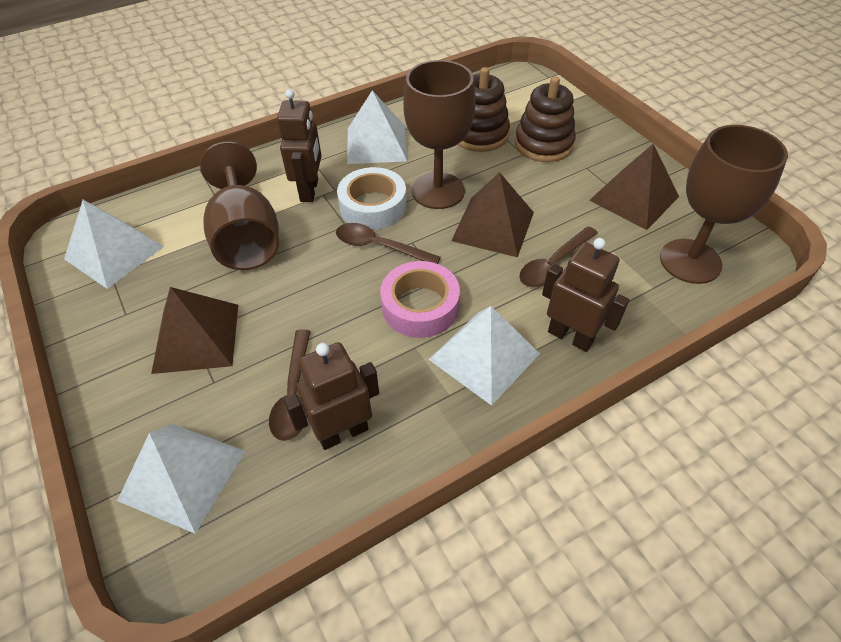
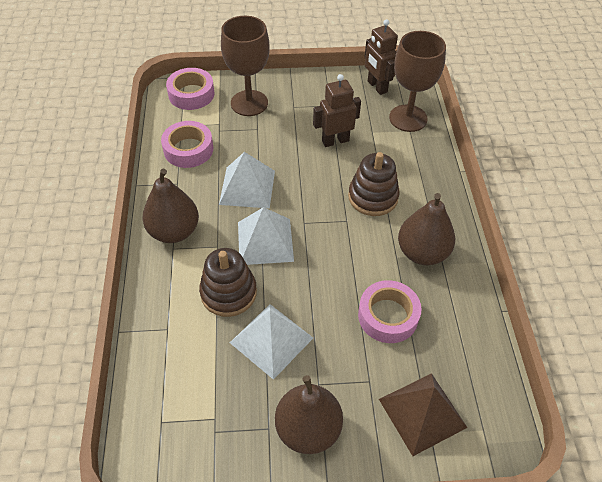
brown goblet: 3 -> 2
brown pear: 0 -> 3
brown pyramid: 3 -> 1
brown robot: 3 -> 2
brown spoon: 3 -> 0
pink tape: 1 -> 3
white pyramid: 4 -> 3
white tape: 1 -> 0

